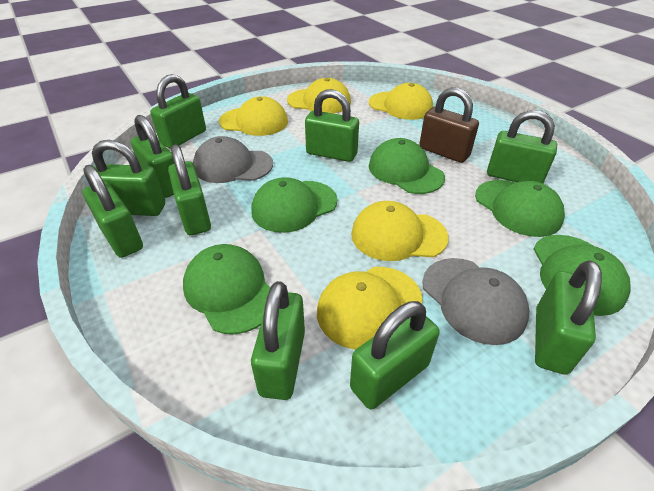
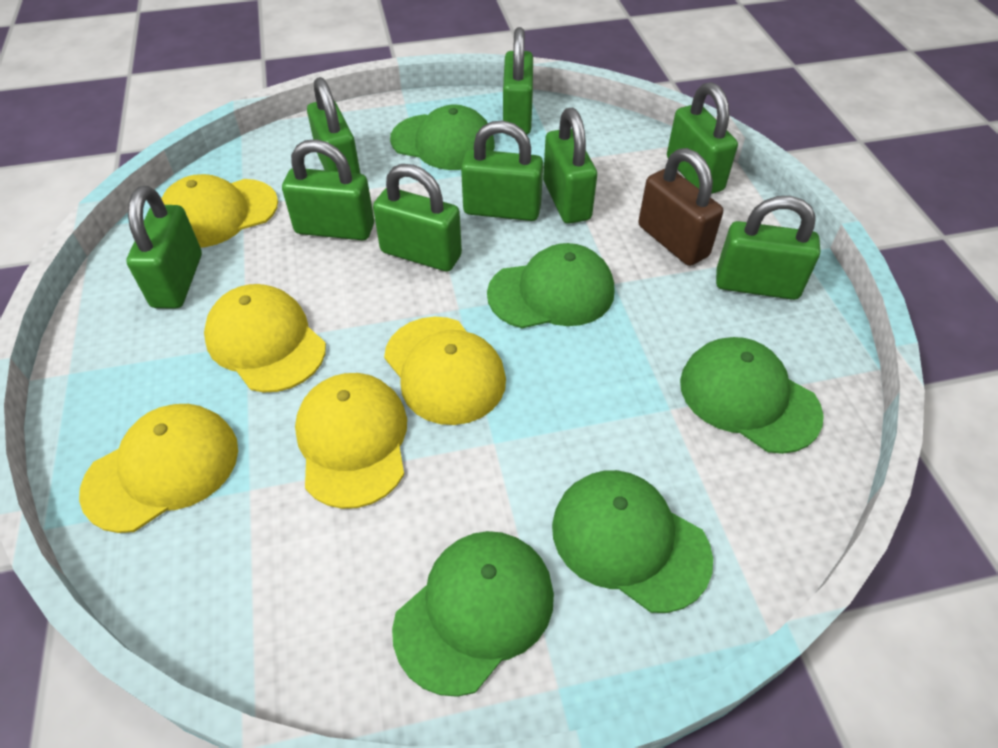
green padlock: 10 -> 9
grey cap: 2 -> 0

